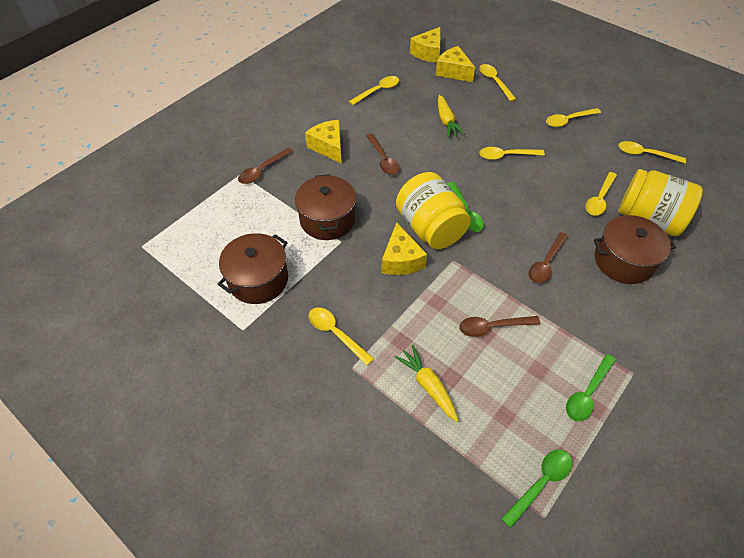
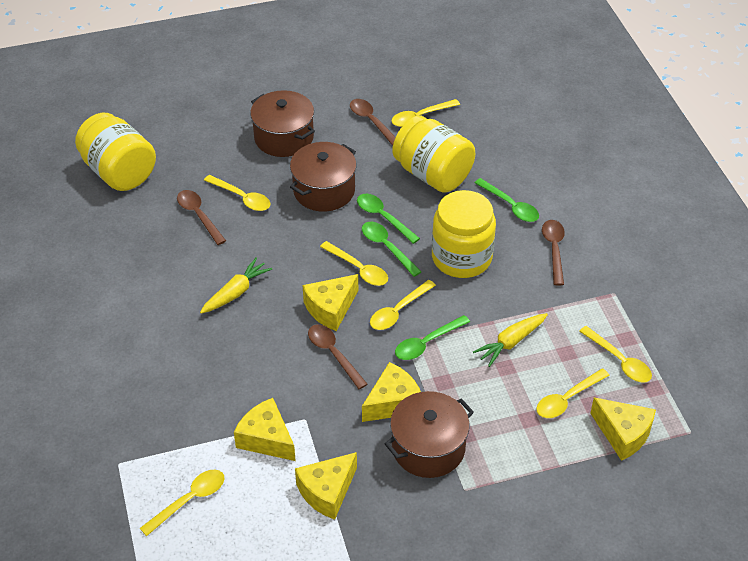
green spoon: 3 -> 4
yellow cheese: 4 -> 5
yellow jar: 2 -> 3

